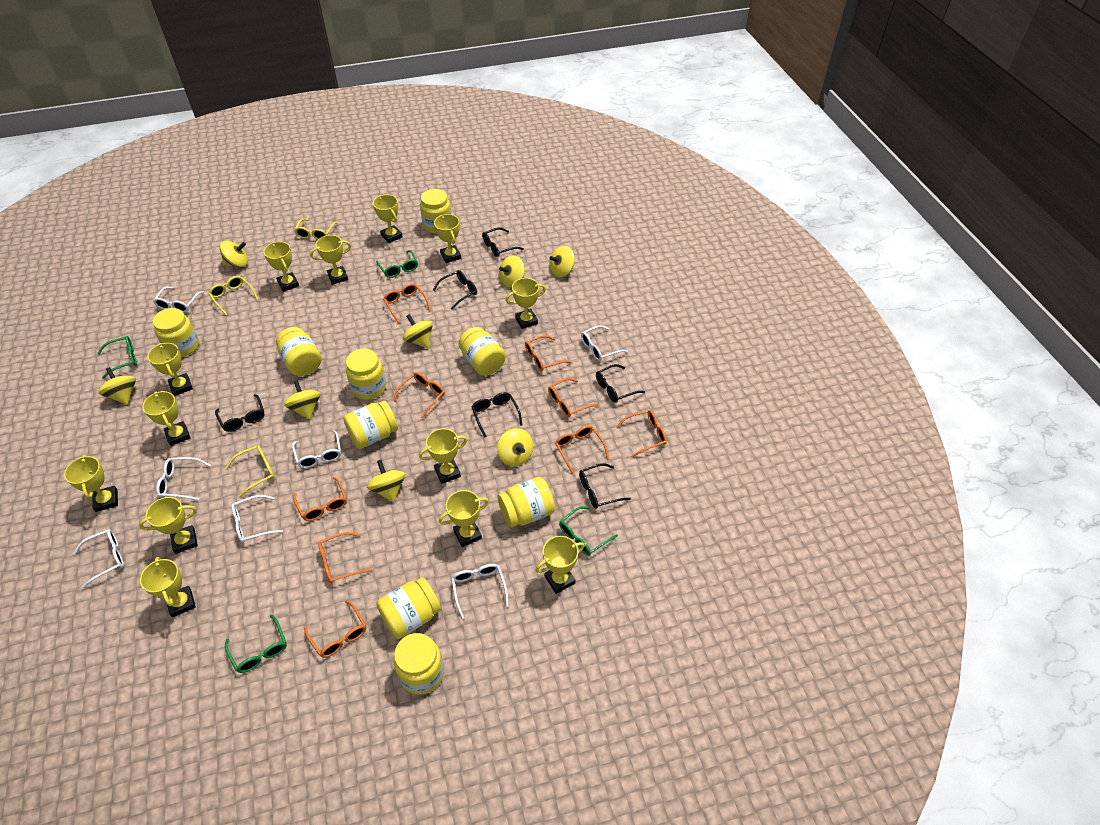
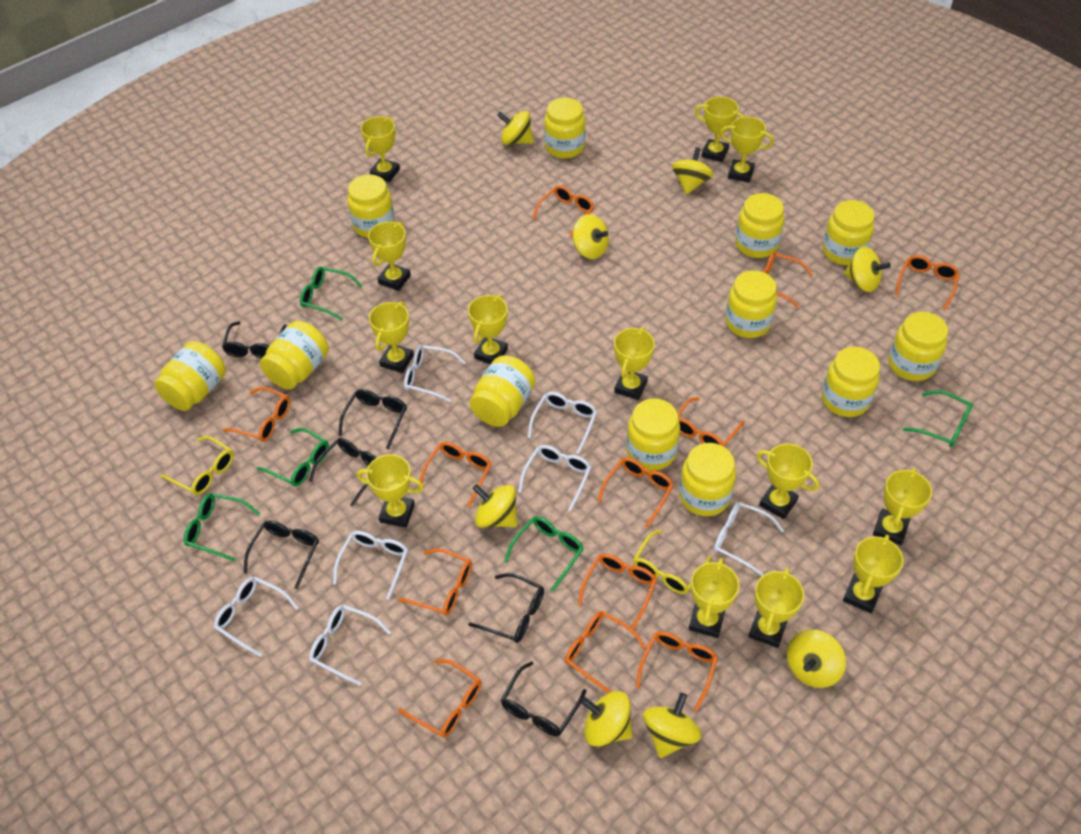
green glasses: 4 -> 5
orange glasses: 9 -> 12
yellow glasses: 3 -> 2
yellow jar: 9 -> 12

